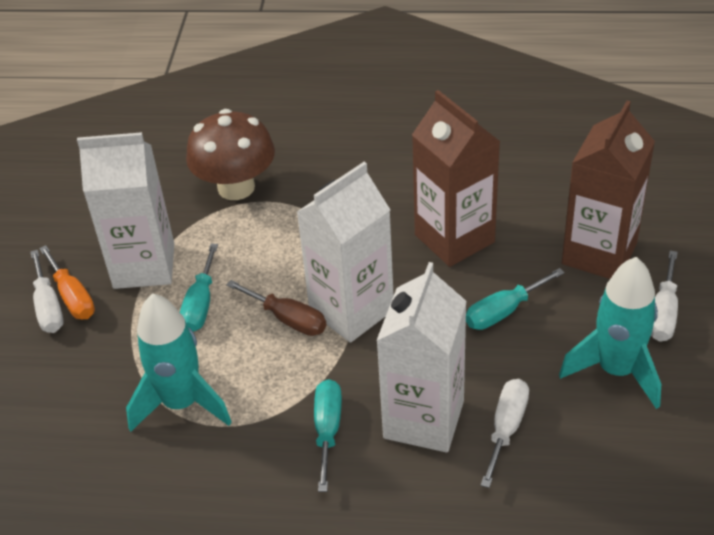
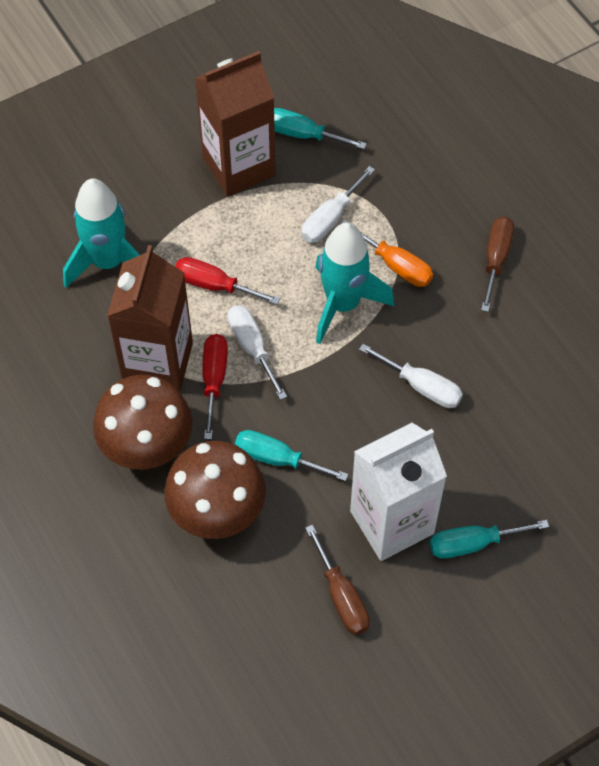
brown mushroom: 1 -> 2
brown screwdriver: 1 -> 2
red screwdriver: 0 -> 2
white carton: 3 -> 1

